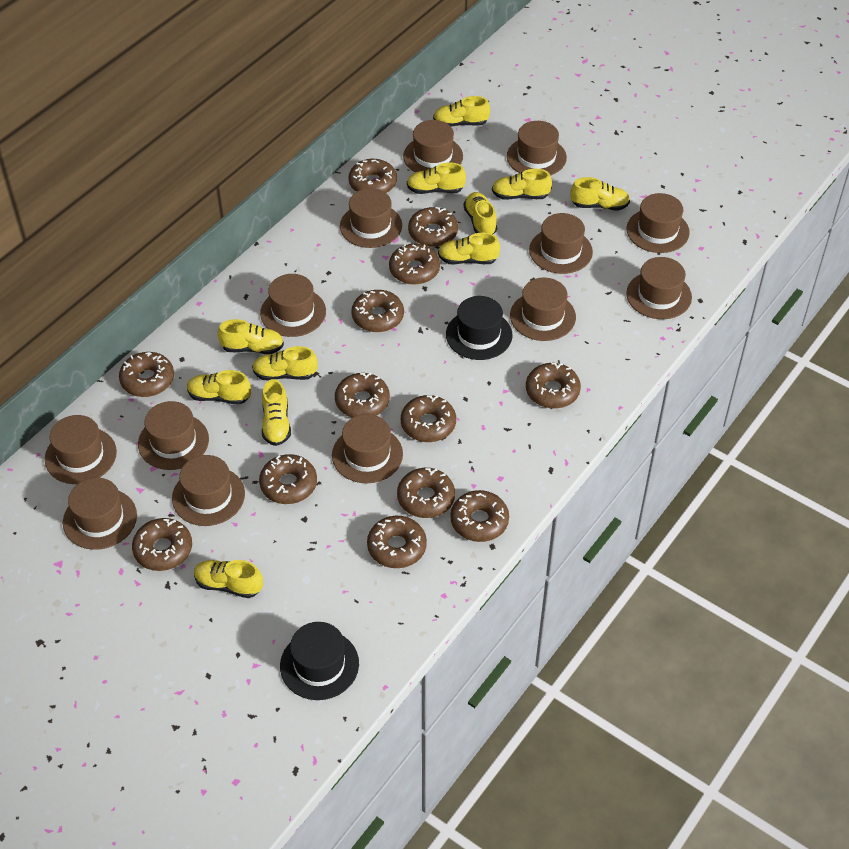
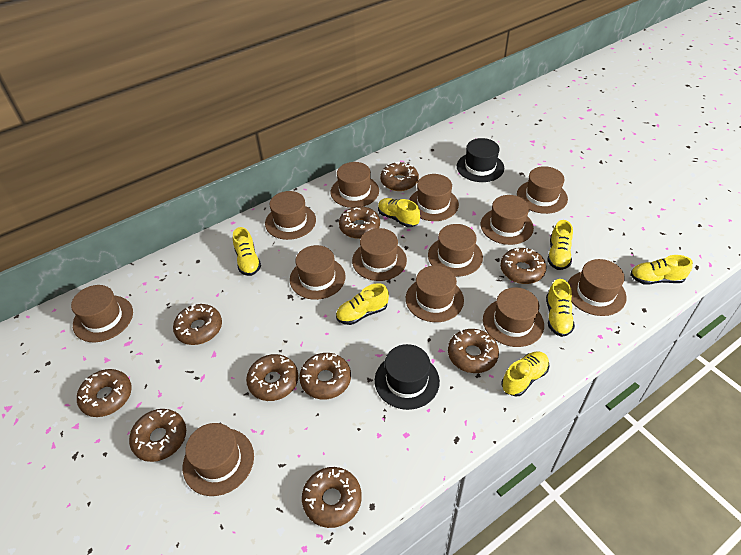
brown donut: 13 -> 10
yellow shoe: 11 -> 7

